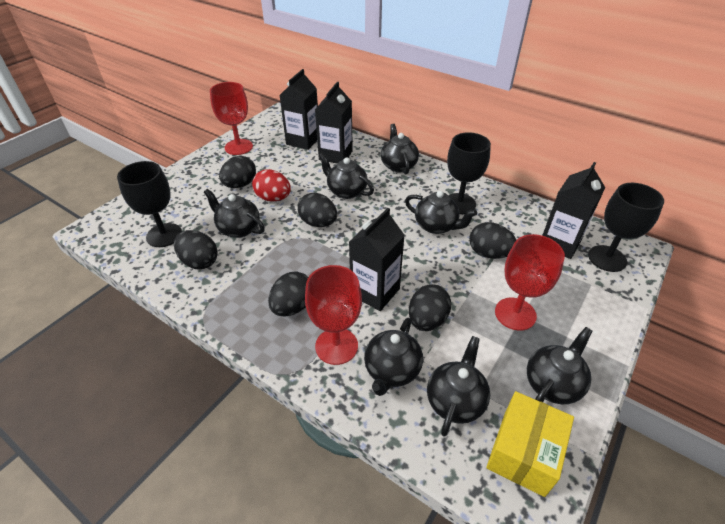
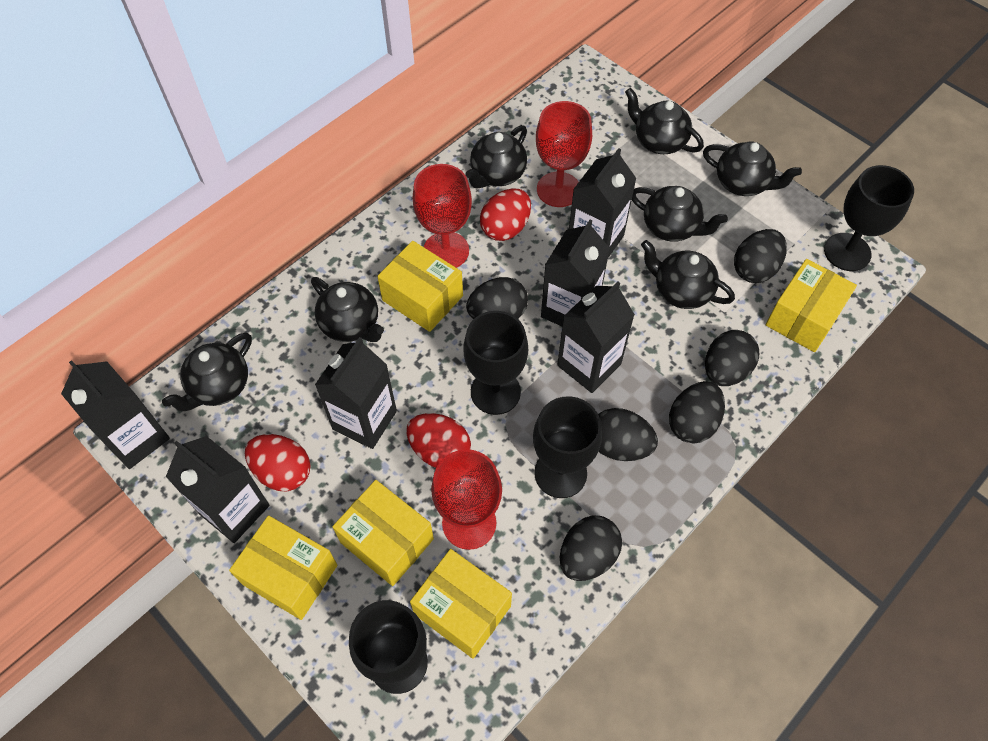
black carton: 4 -> 6
black goblet: 3 -> 4
red egg: 1 -> 3
yellow box: 1 -> 5

